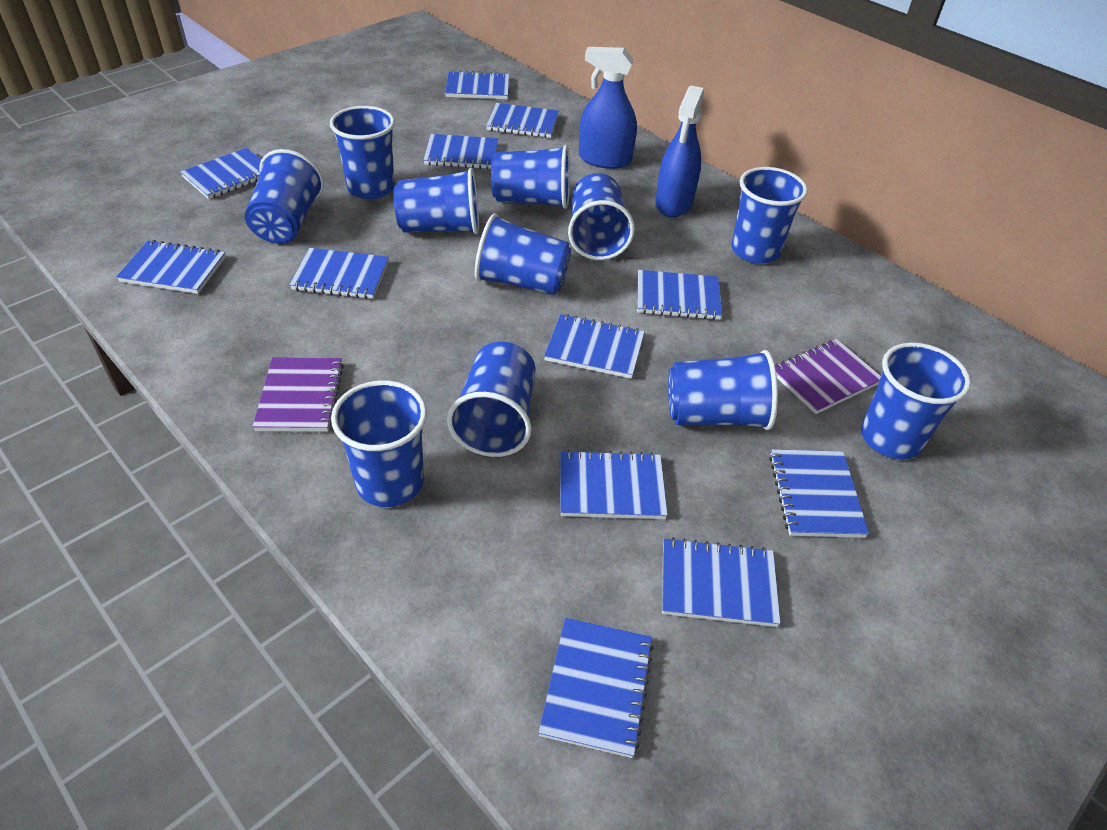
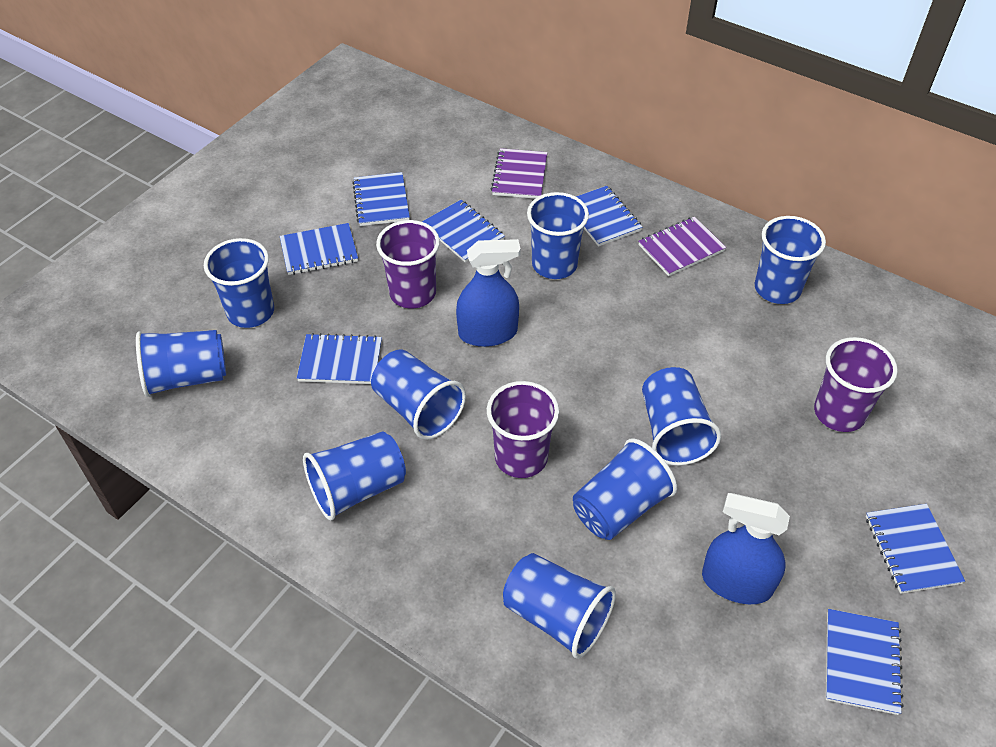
blue cup: 11 -> 9
blue notebook: 12 -> 7
purple cup: 0 -> 3

